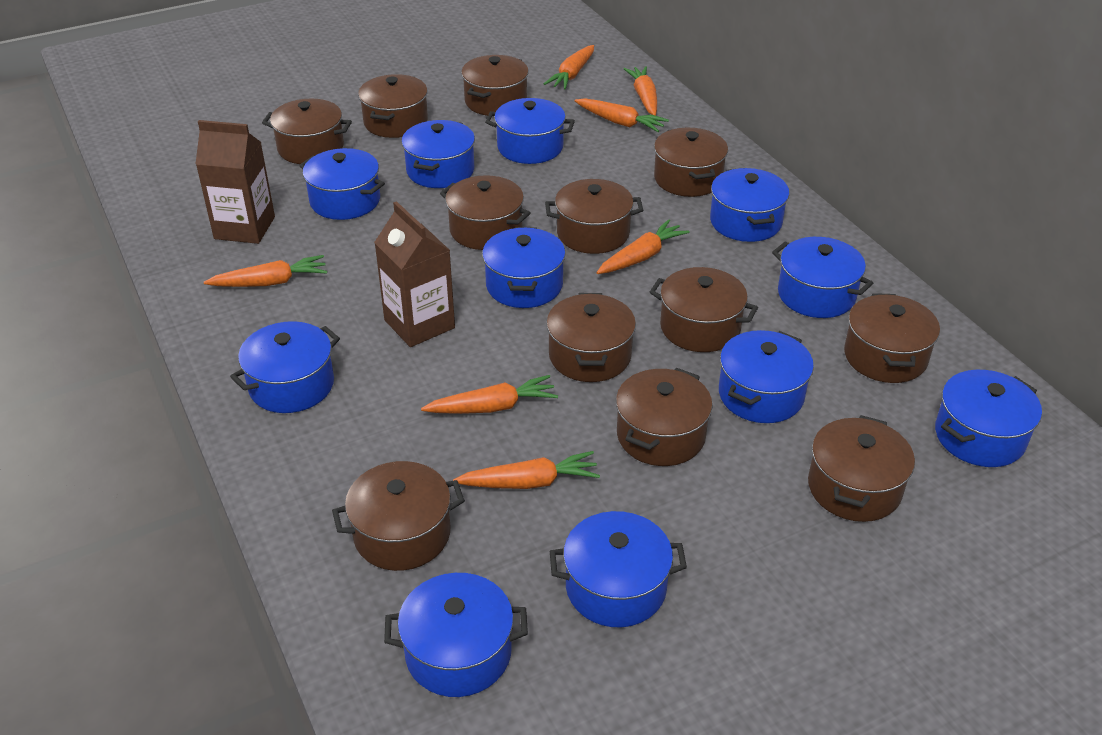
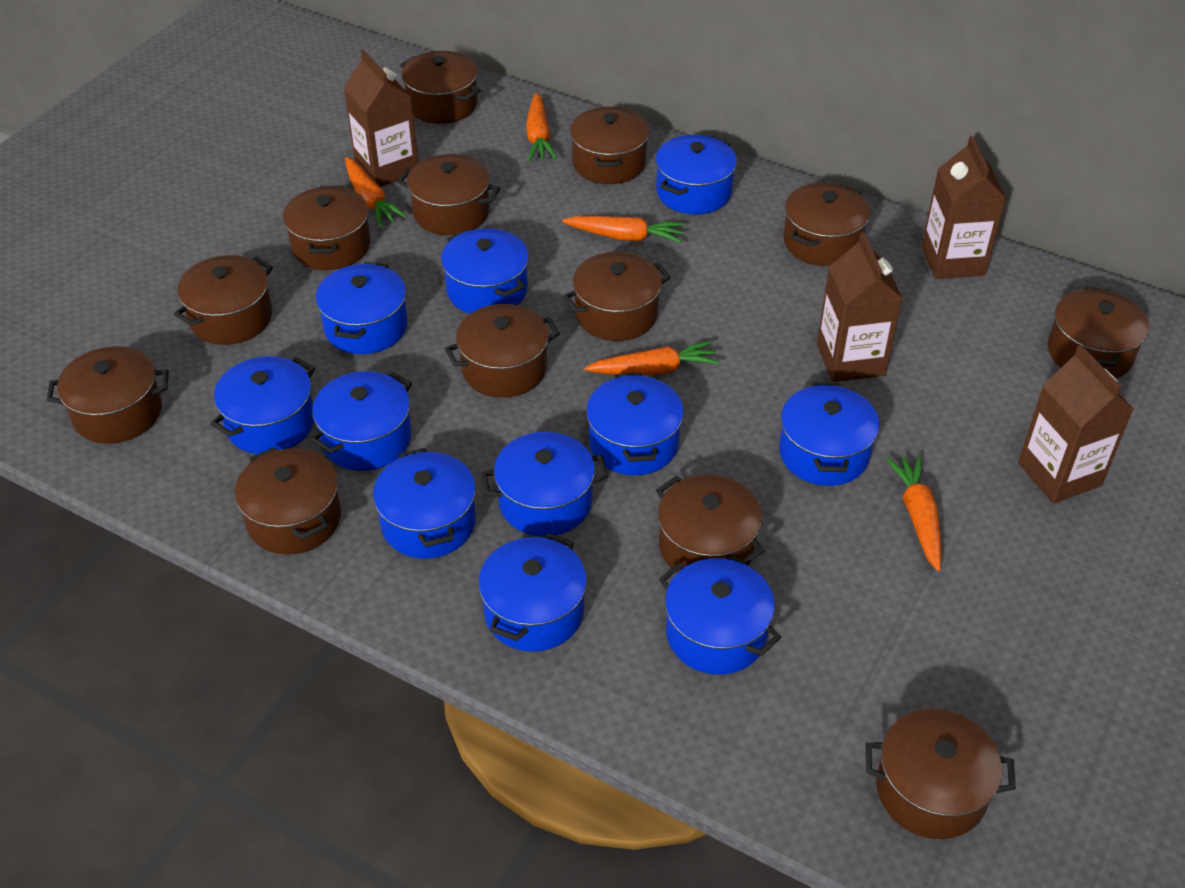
brown carton: 2 -> 4
brown pot: 12 -> 13
orange carrot: 7 -> 5

